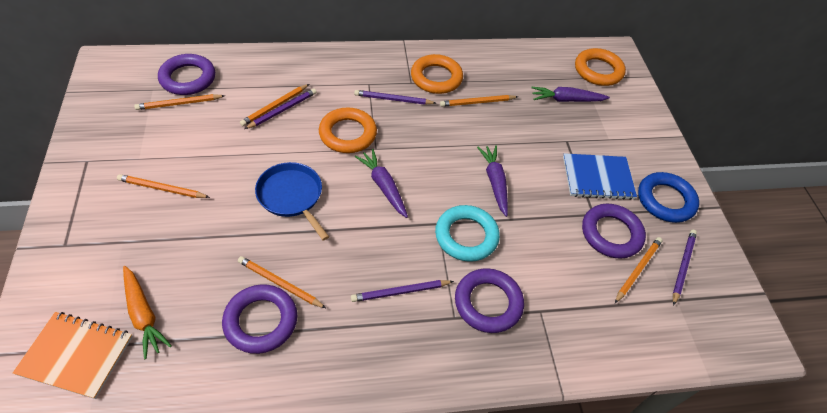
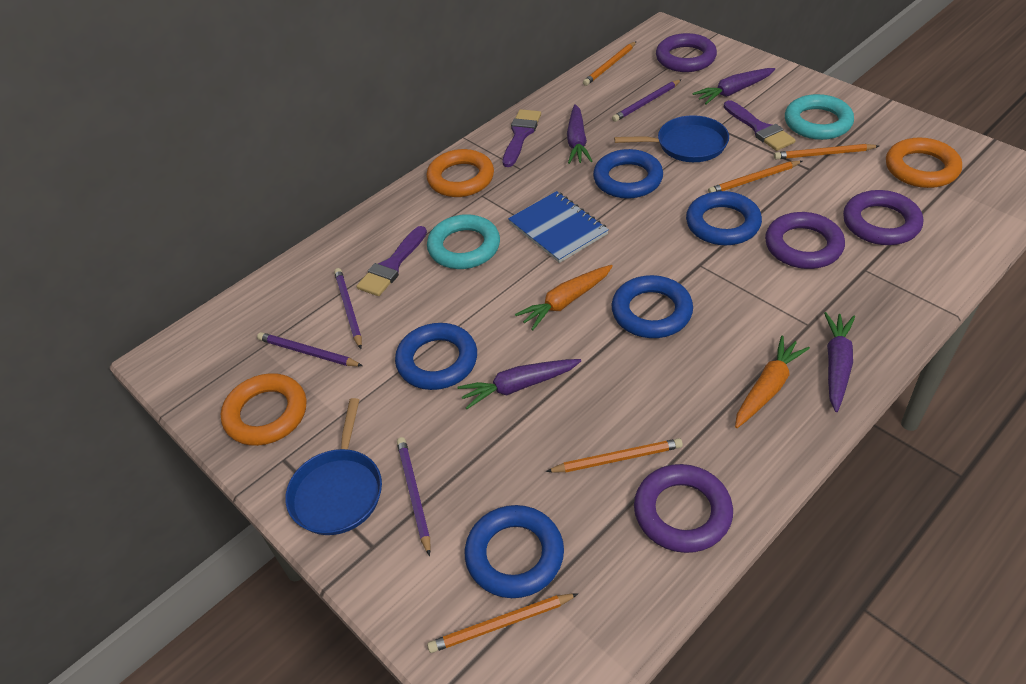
blue pan: 1 -> 2
blue ring: 1 -> 5
orange carrot: 1 -> 2
orange notebook: 1 -> 0
orange pencil: 6 -> 5
purple brush: 0 -> 3
purple carrot: 3 -> 4
turquoise ring: 1 -> 2

